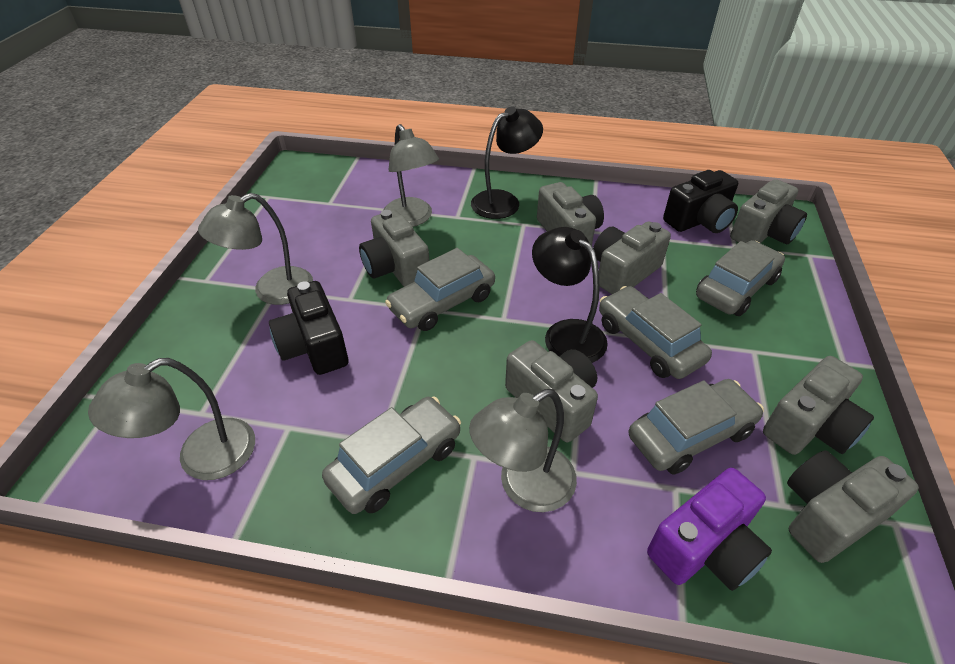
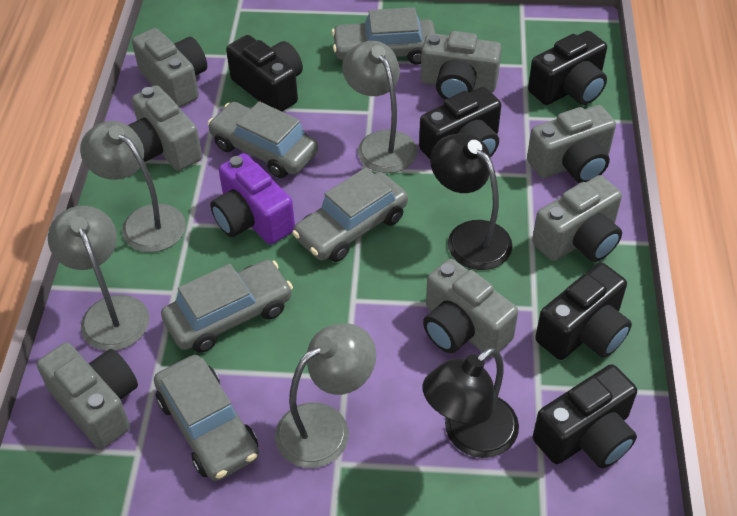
black camera: 2 -> 5

